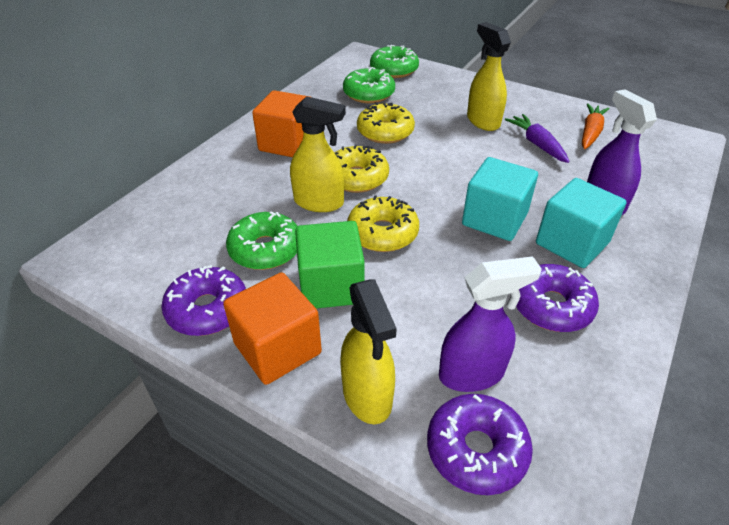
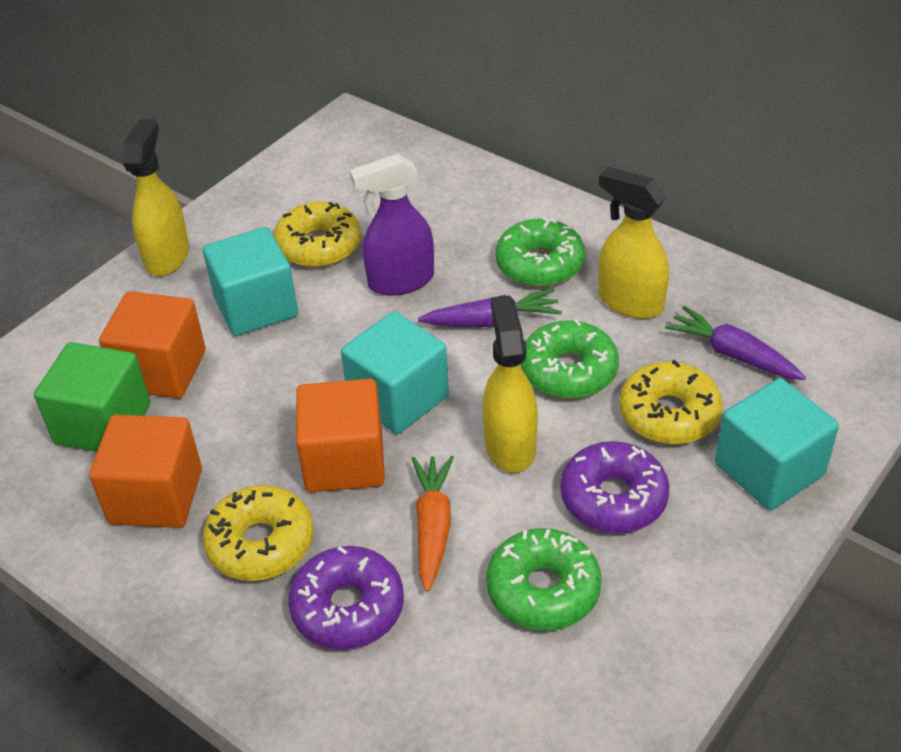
orange cube: 2 -> 3
purple carrot: 1 -> 2
purple donut: 3 -> 2
purple spray bottle: 2 -> 1
turquoise cube: 2 -> 3

